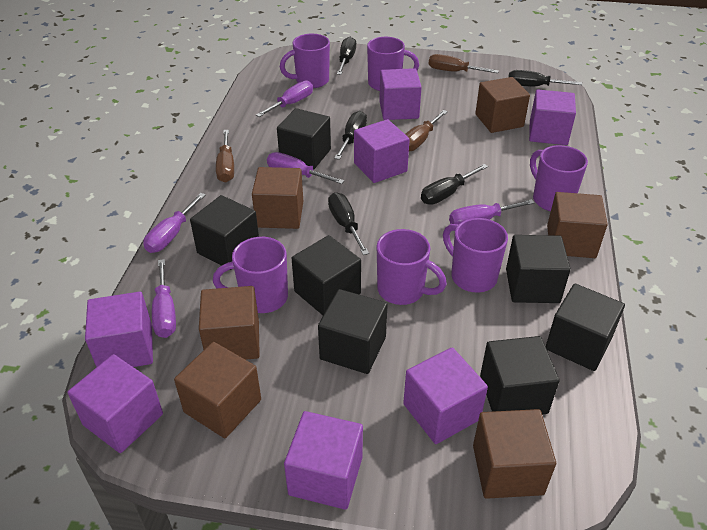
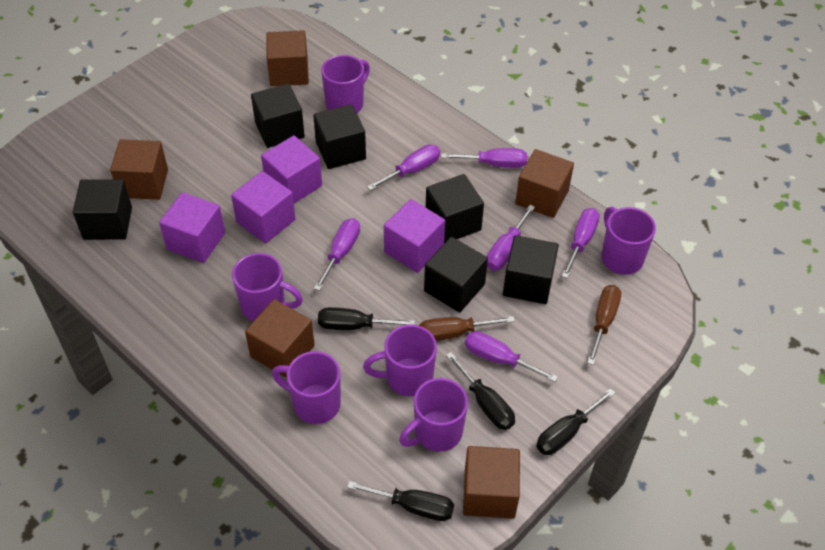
black cube: 7 -> 6
black screwdriver: 5 -> 4
brown cube: 6 -> 5
brown screwdriver: 3 -> 2
purple cube: 7 -> 4
purple screwdriver: 5 -> 6

